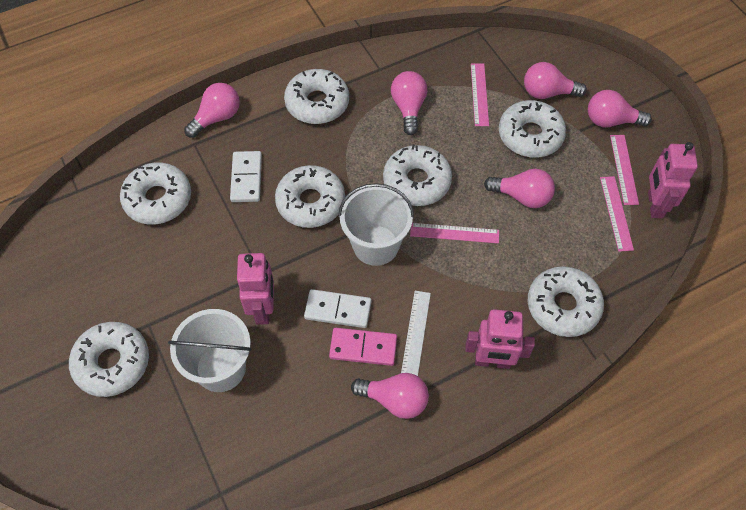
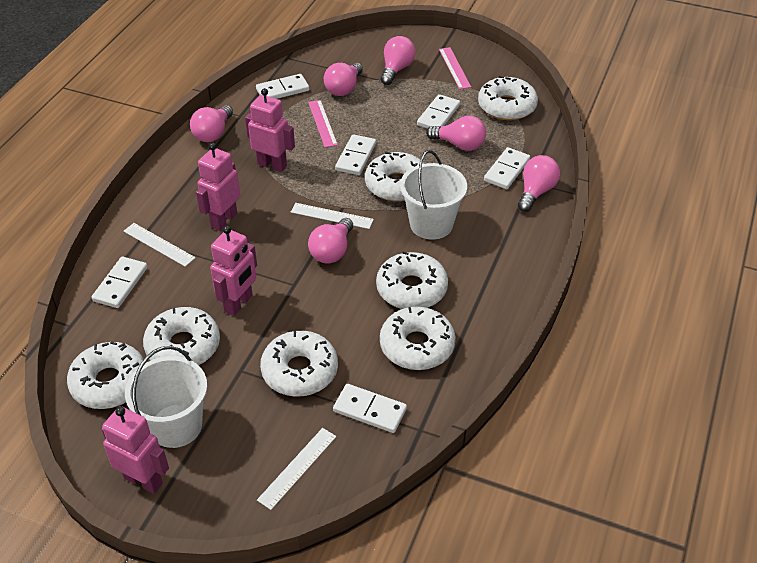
pink domino: 1 -> 0
pink robot: 3 -> 4
pink ruler: 4 -> 2
white domino: 2 -> 6
white ruler: 1 -> 3

